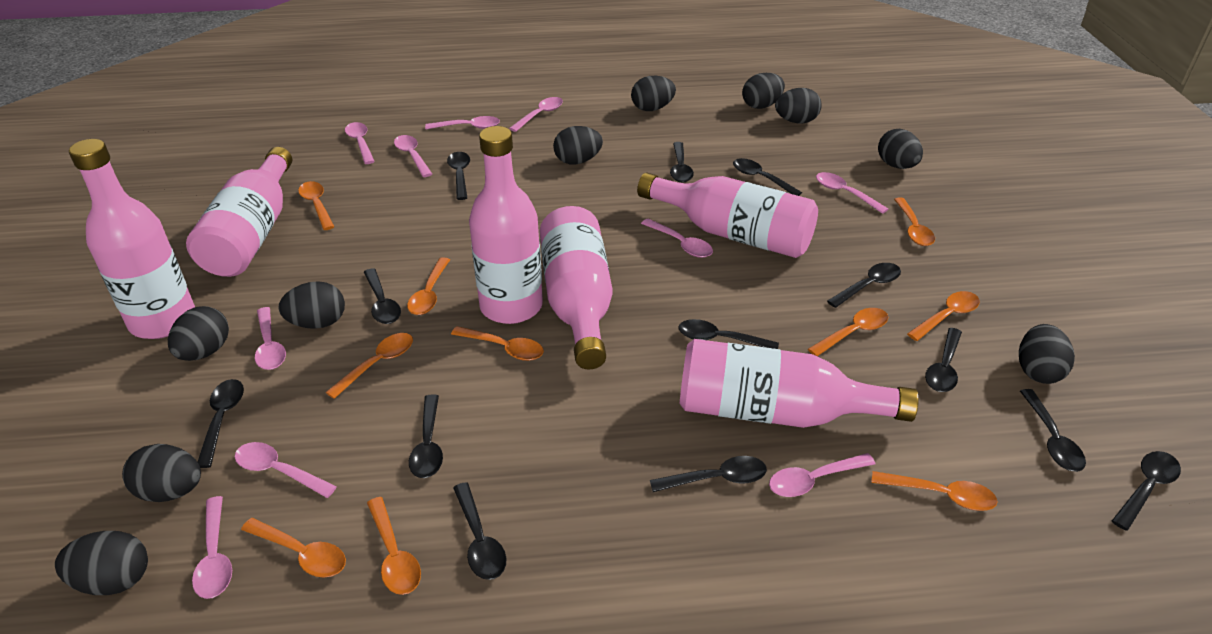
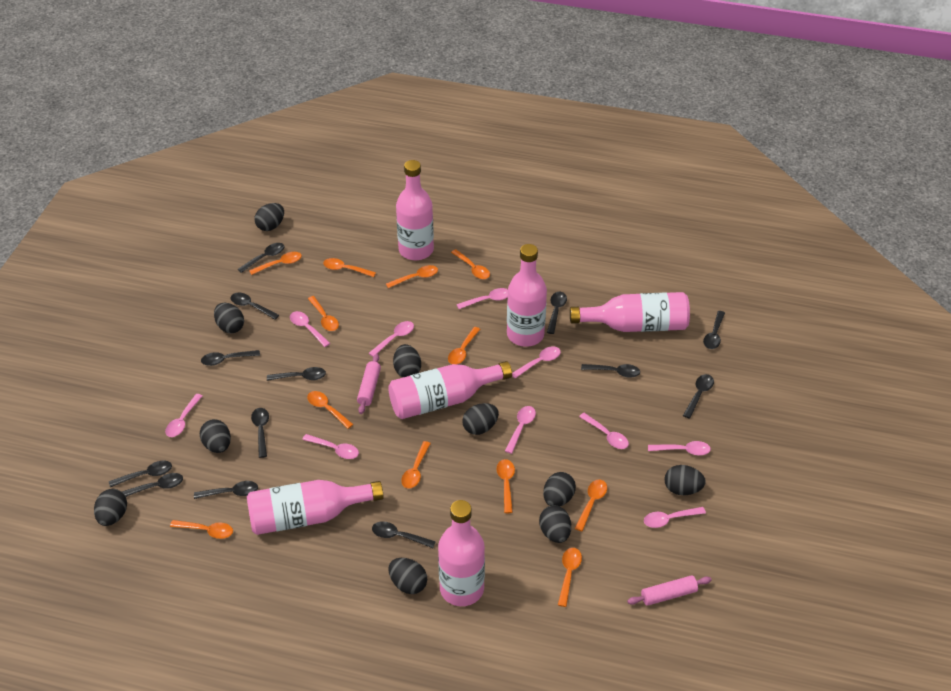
orange spoon: 10 -> 12
pink rolling pin: 0 -> 2

